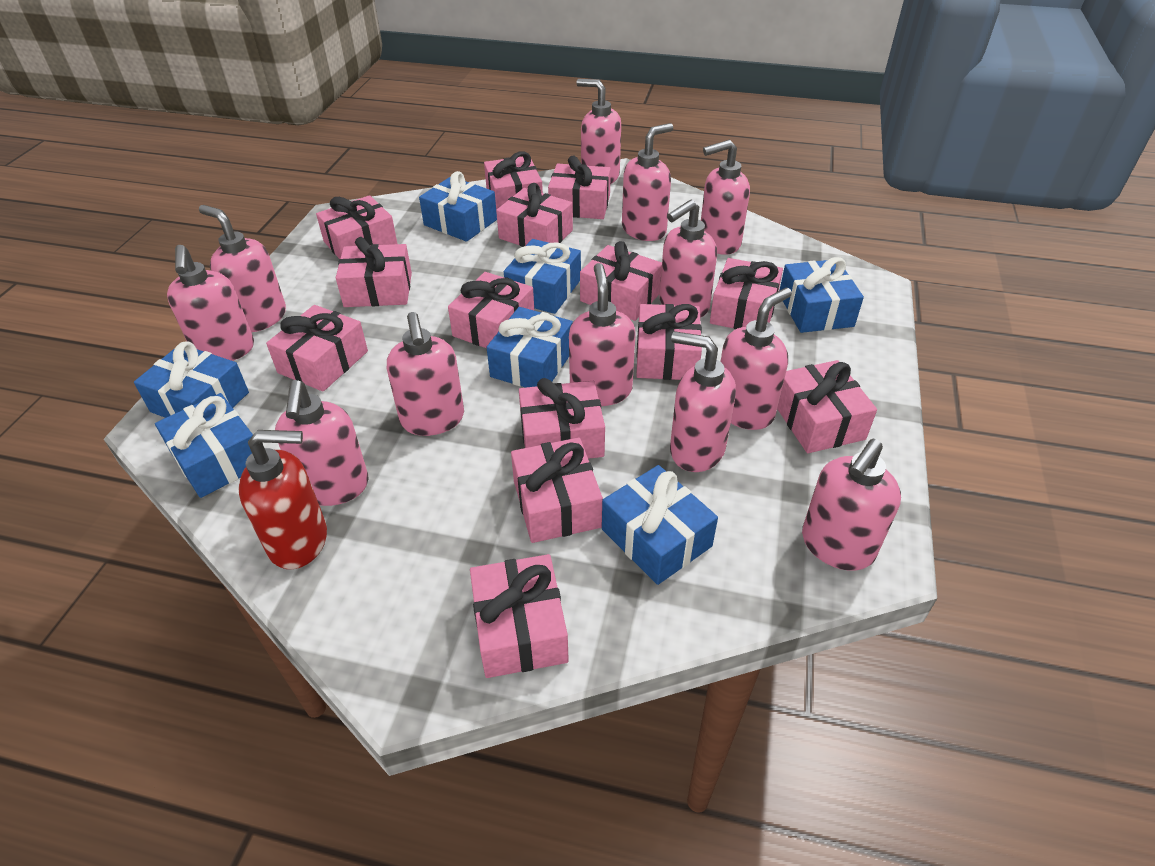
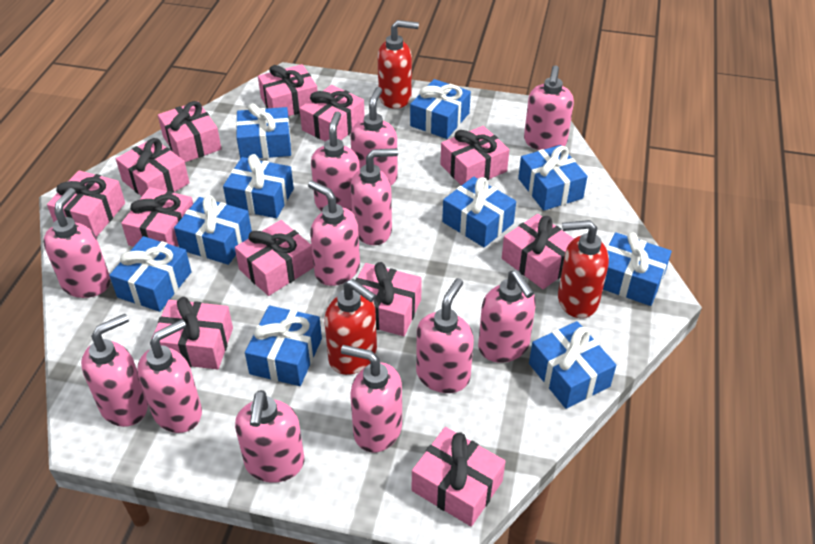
blue gift: 7 -> 10
pink gift: 14 -> 12
red soap dispenser: 1 -> 3

